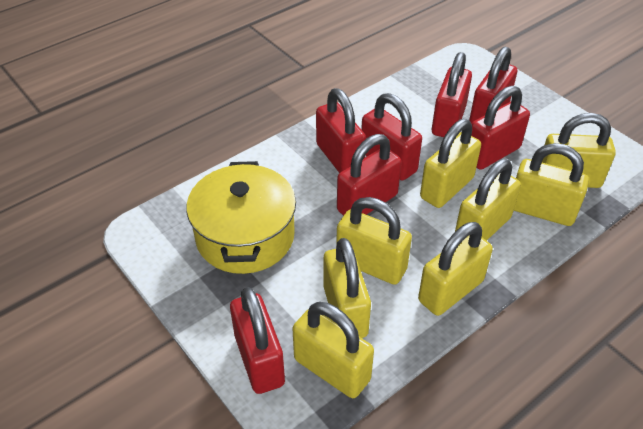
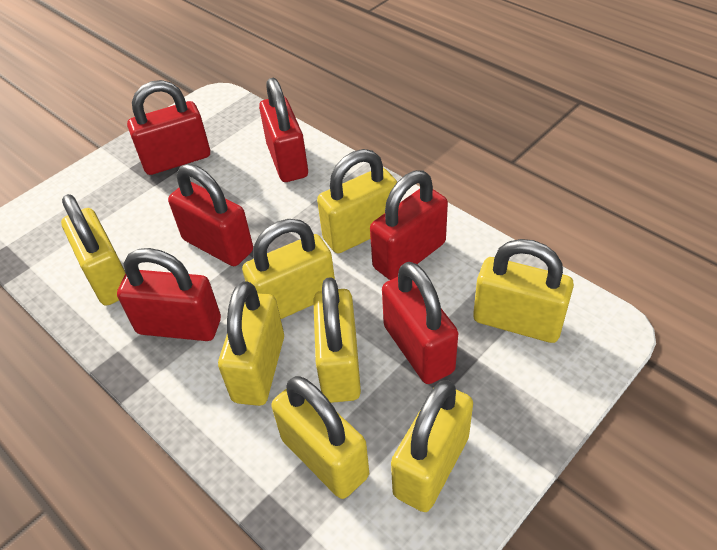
red padlock: 7 -> 6
yellow pot: 1 -> 0

